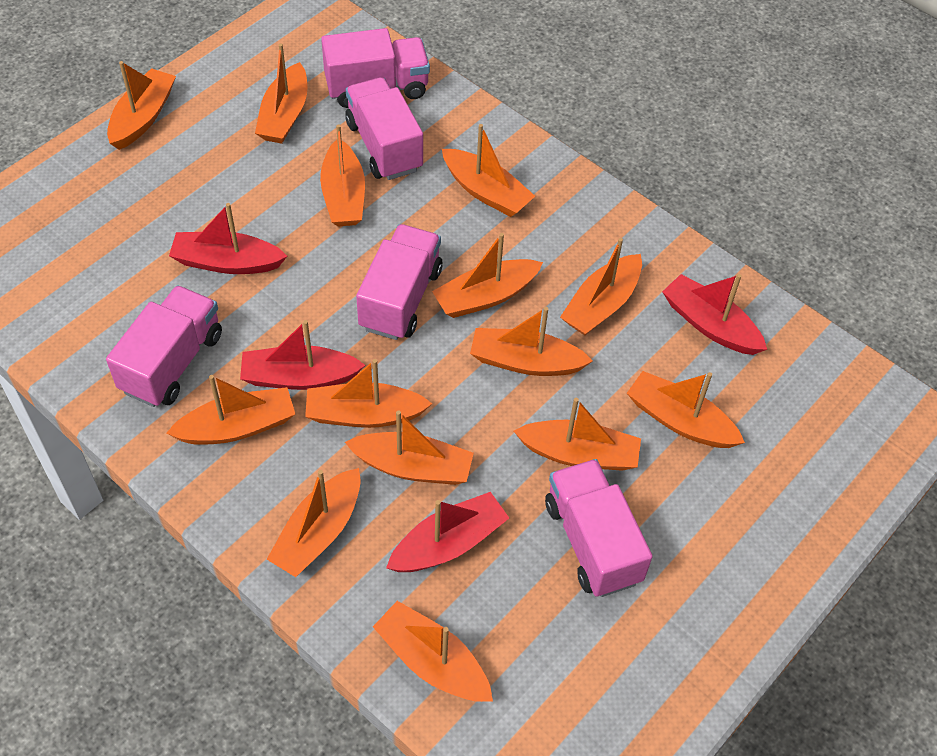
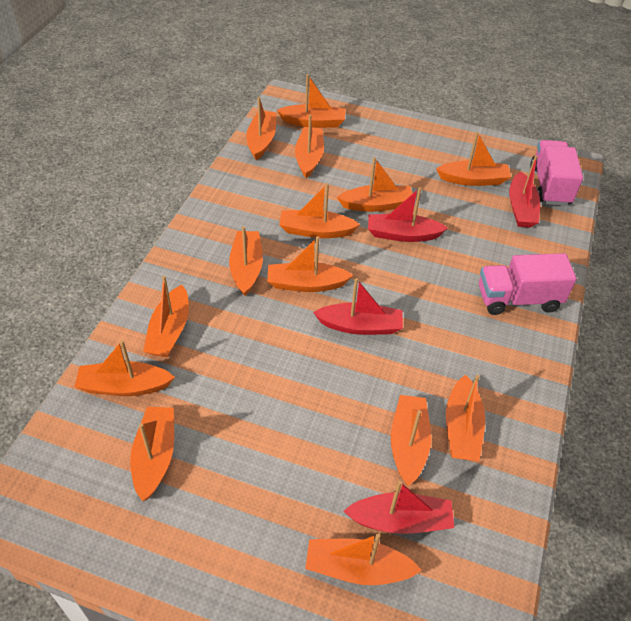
pink truck: 5 -> 2

